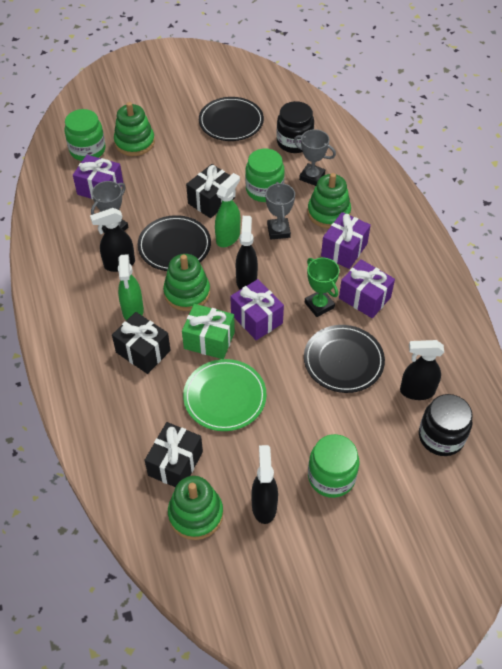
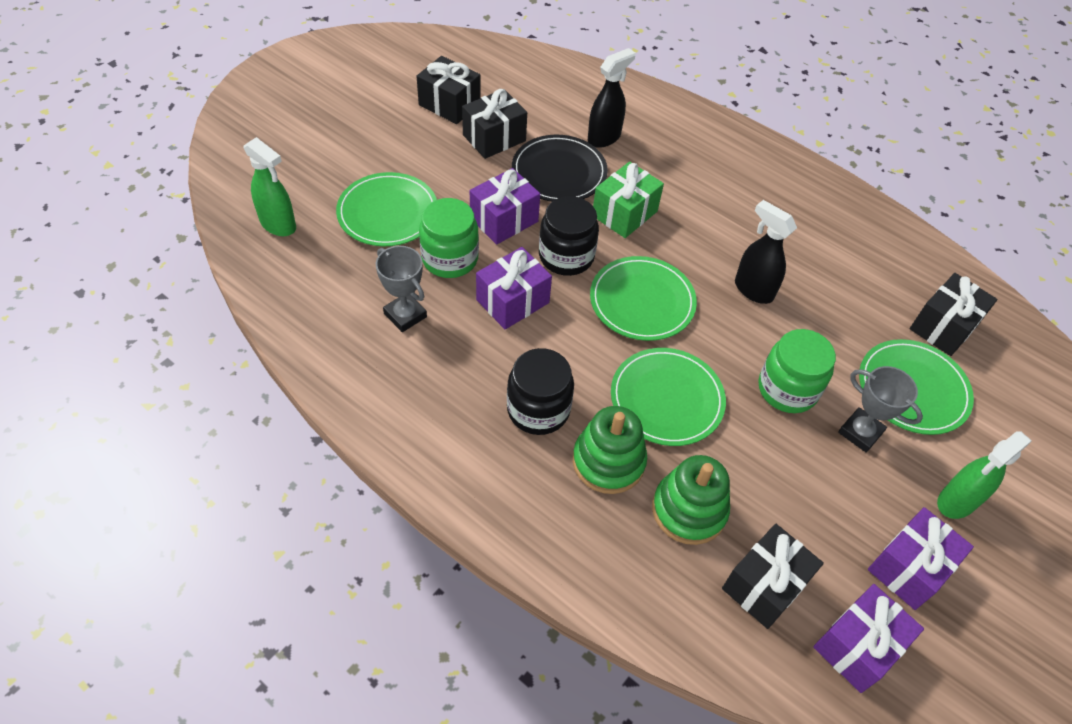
black gift: 3 -> 4
black plate: 3 -> 1
black spray bottle: 4 -> 2
green jar: 3 -> 2
green plate: 1 -> 4
green stacking toy: 4 -> 2
green trophy: 1 -> 0
grey trophy: 3 -> 2

